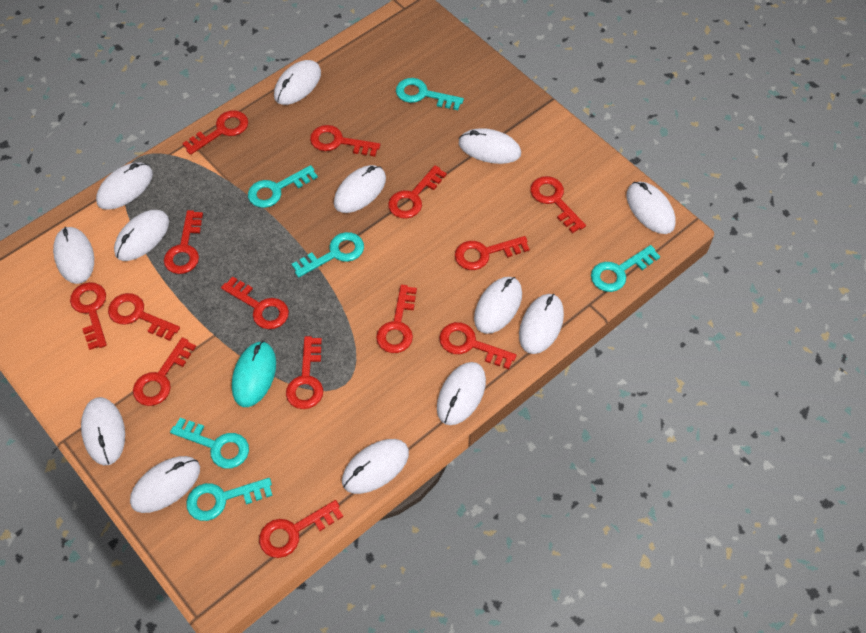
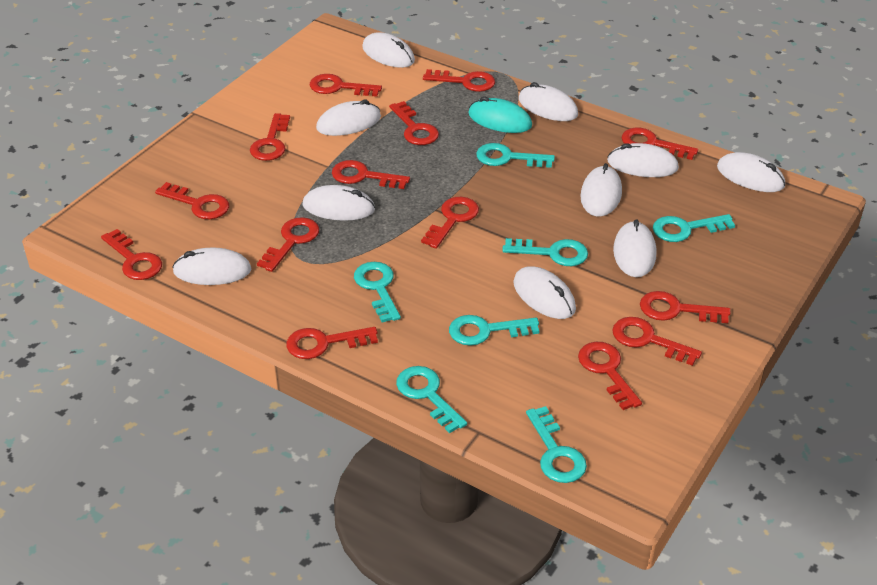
turquoise key: 6 -> 7
white mouse: 13 -> 10

